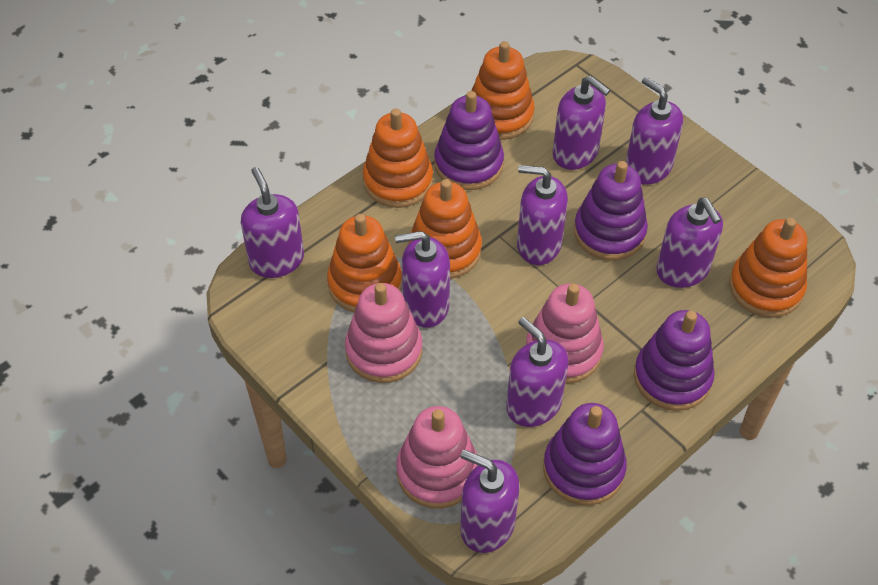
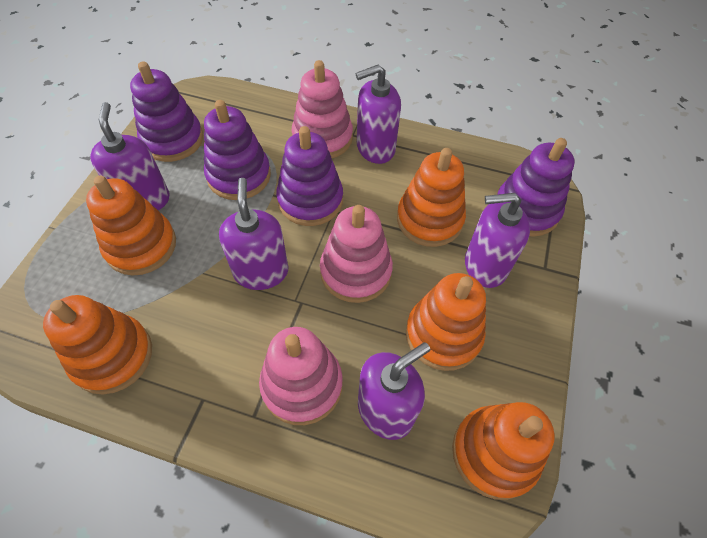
purple soap dispenser: 8 -> 5

